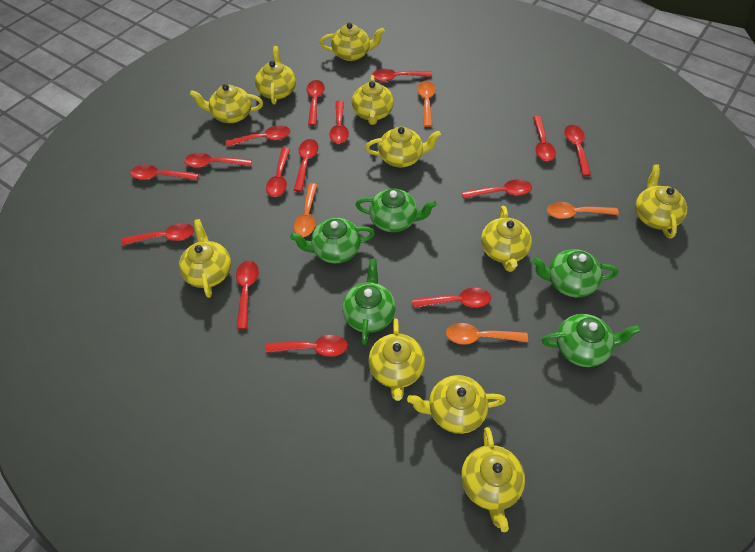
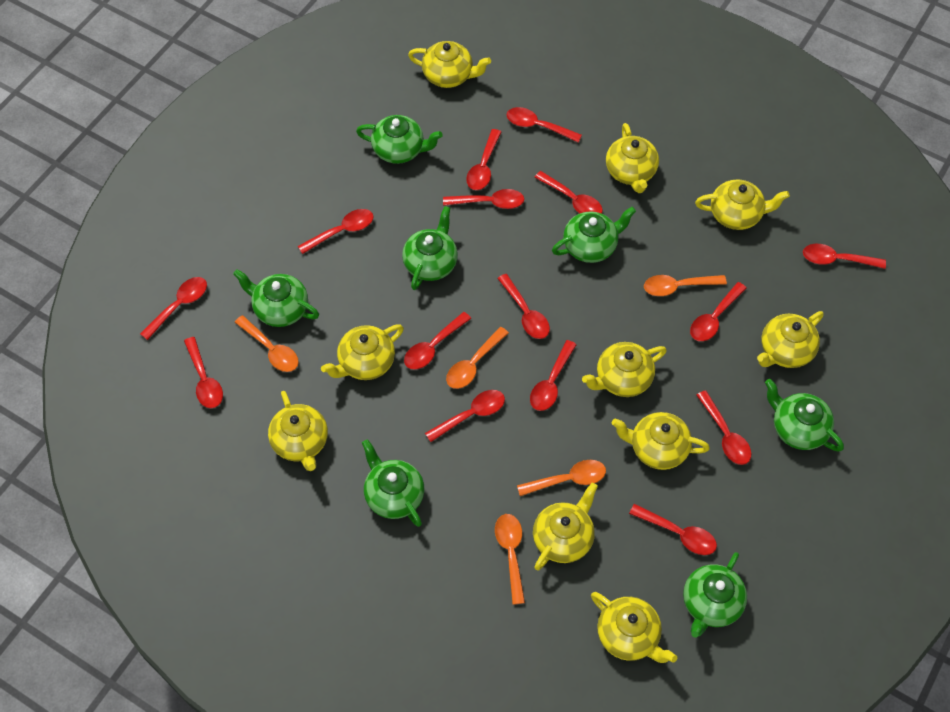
green teapot: 5 -> 7
orange spoon: 4 -> 5
yellow teapot: 11 -> 10

